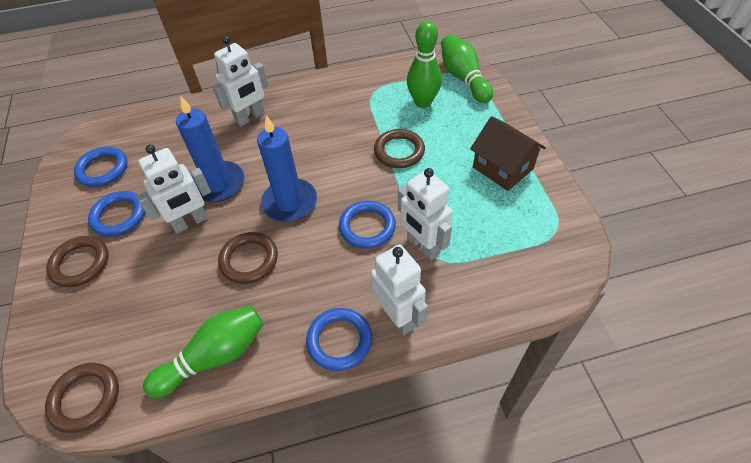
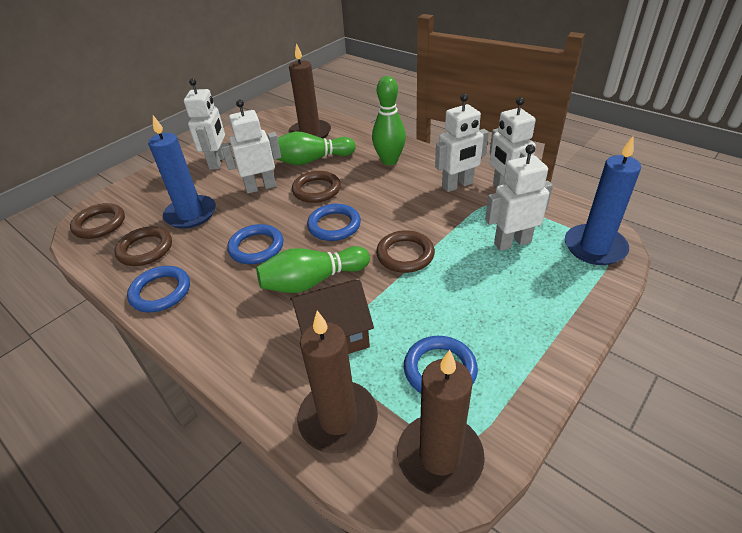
brown candle: 0 -> 3
white robot: 4 -> 5

